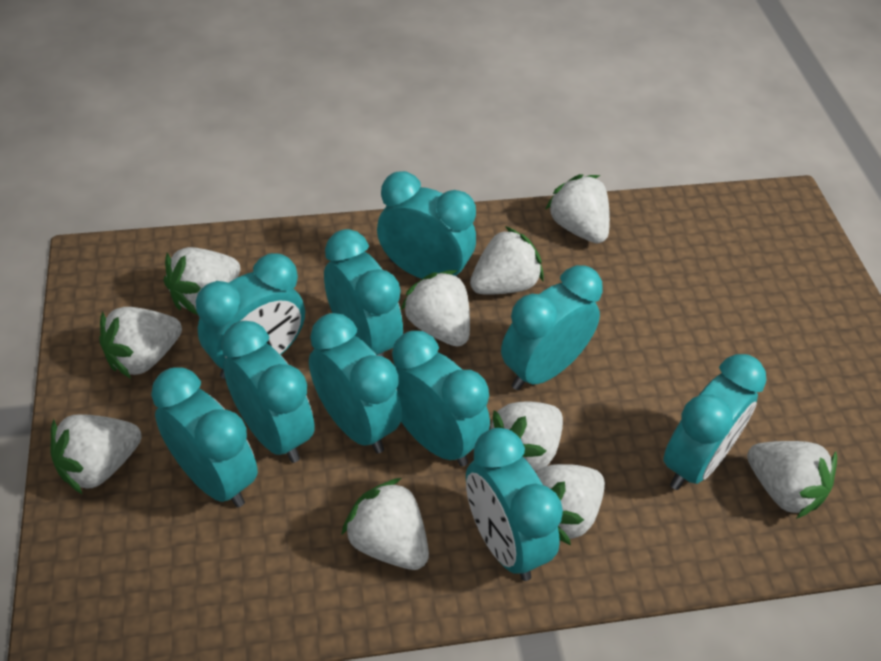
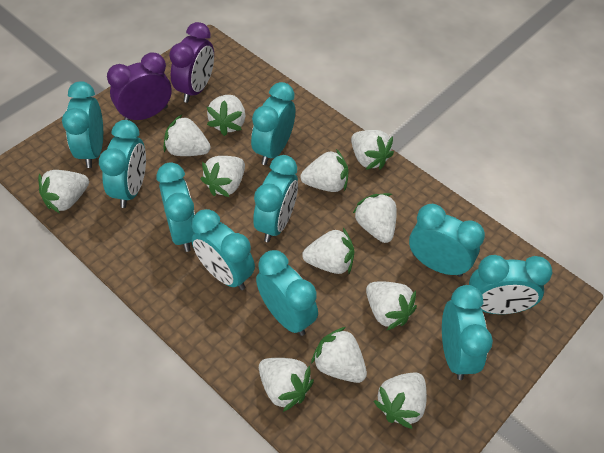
purple clock: 0 -> 2
white strawberry: 10 -> 12

